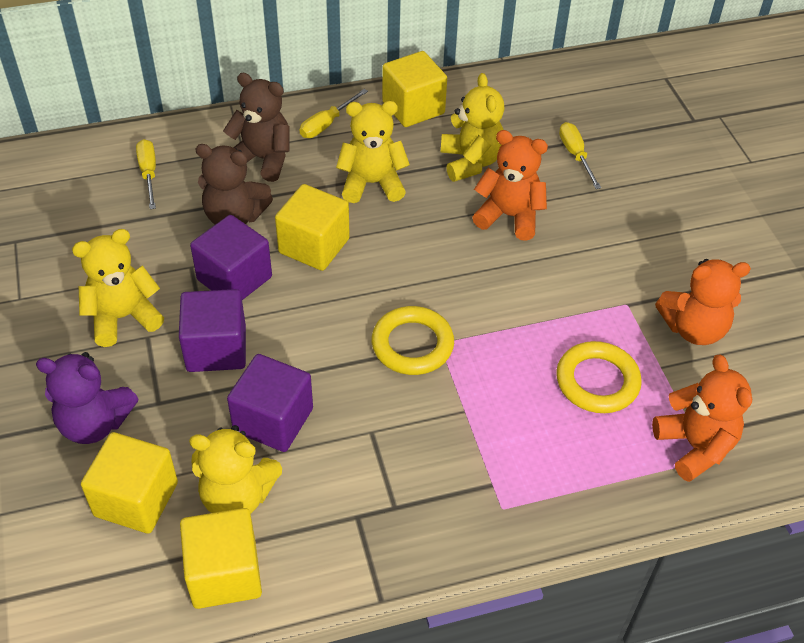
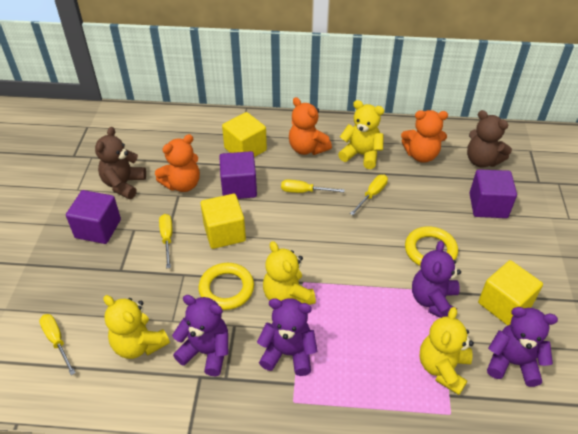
purple teddy bear: 1 -> 4
yellow cube: 4 -> 3
yellow screwdriver: 3 -> 4

